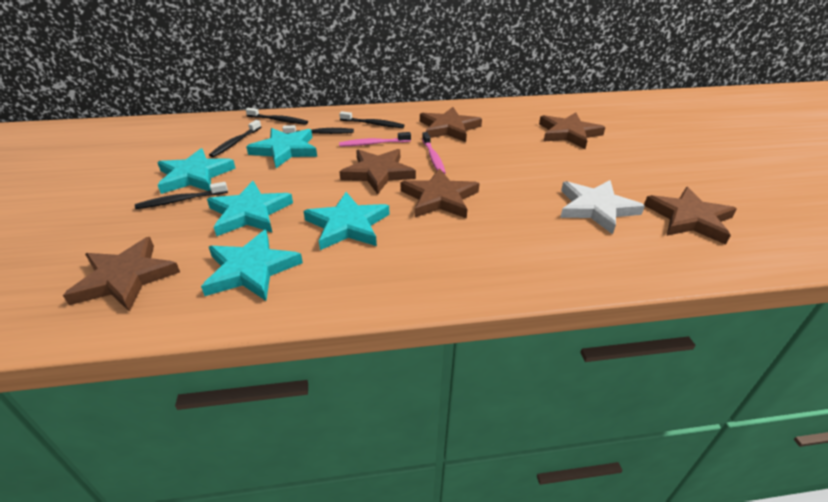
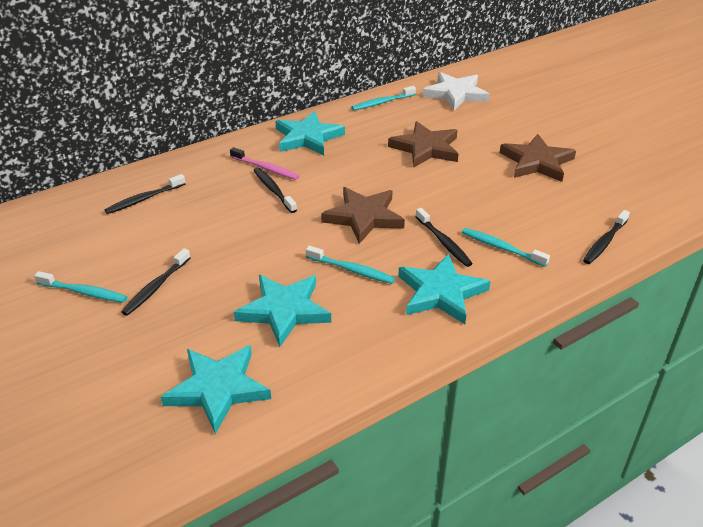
brown star: 6 -> 3
pink toothbrush: 2 -> 1
turquoise star: 5 -> 4
turquoise toothbrush: 0 -> 4

